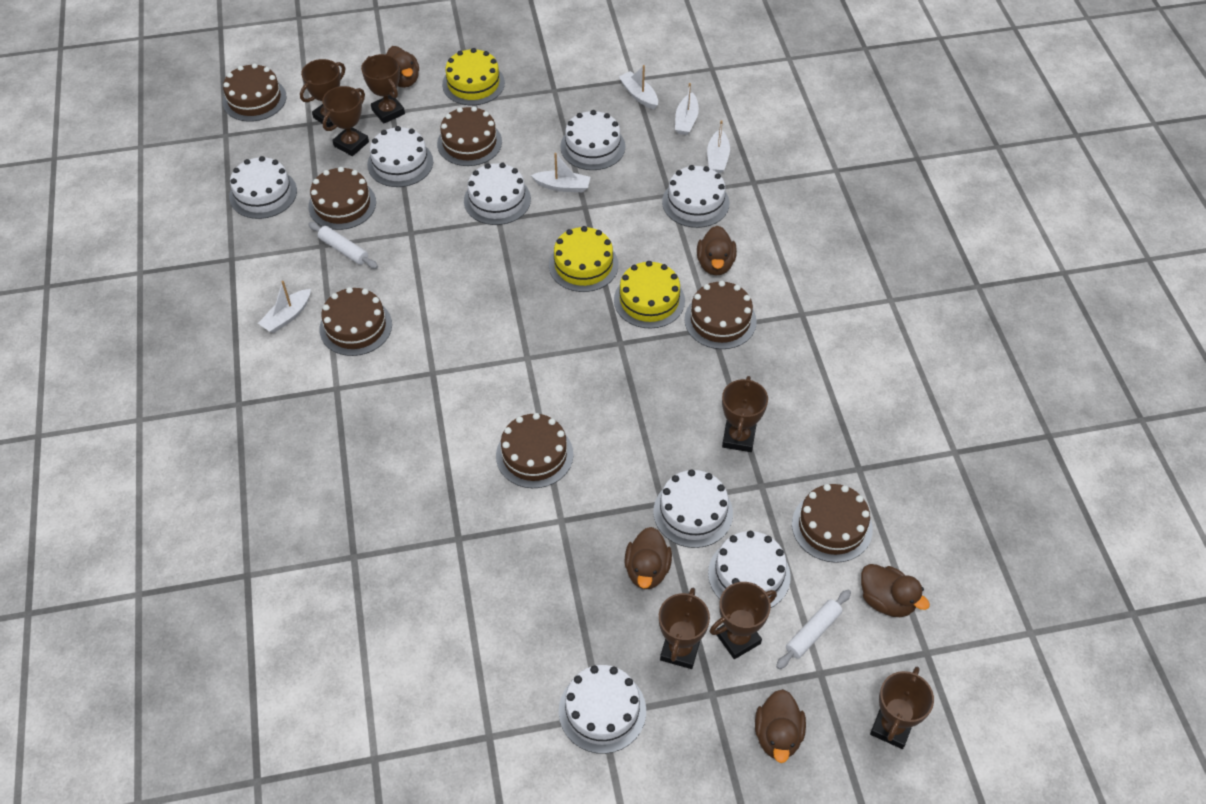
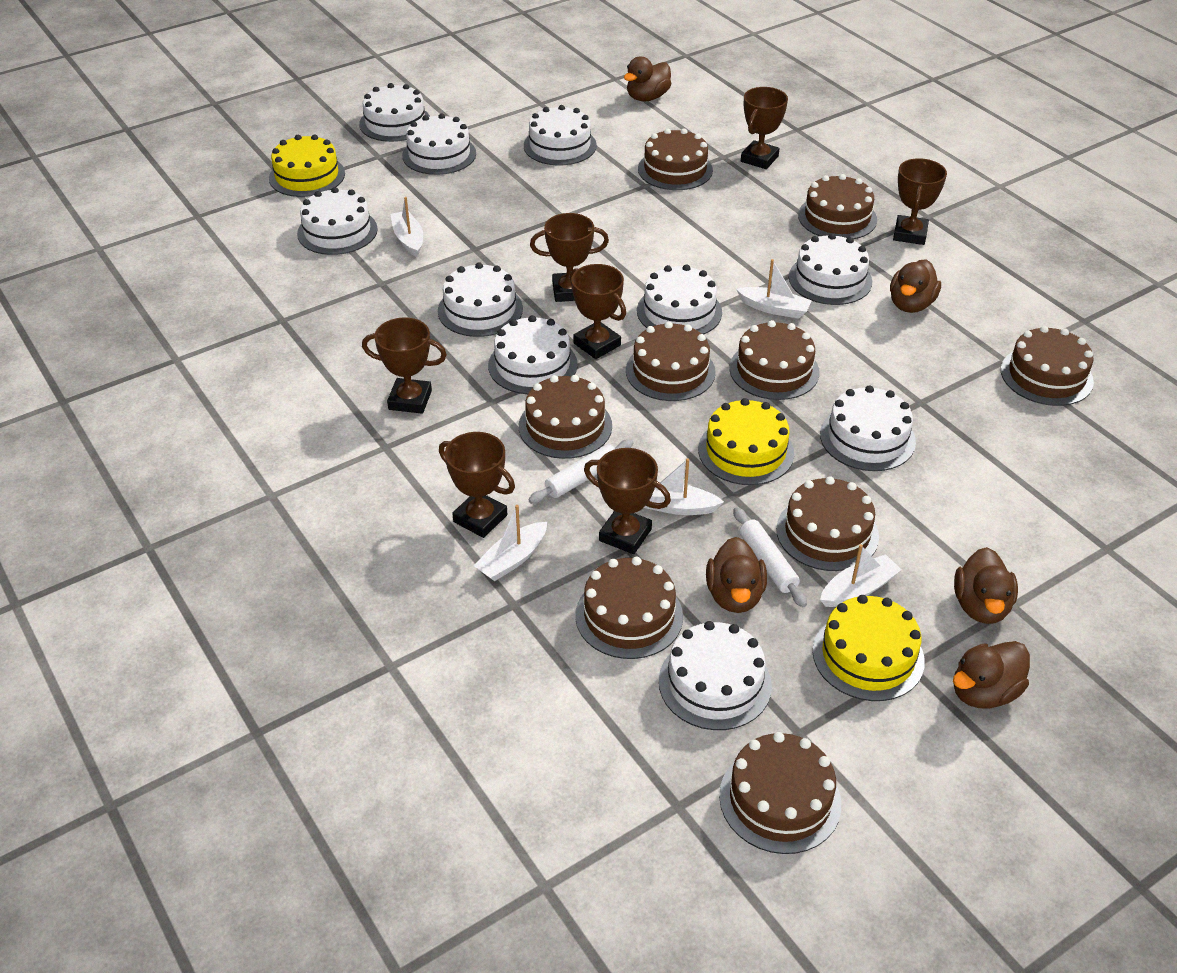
brown cake: 7 -> 9
white cake: 8 -> 10

